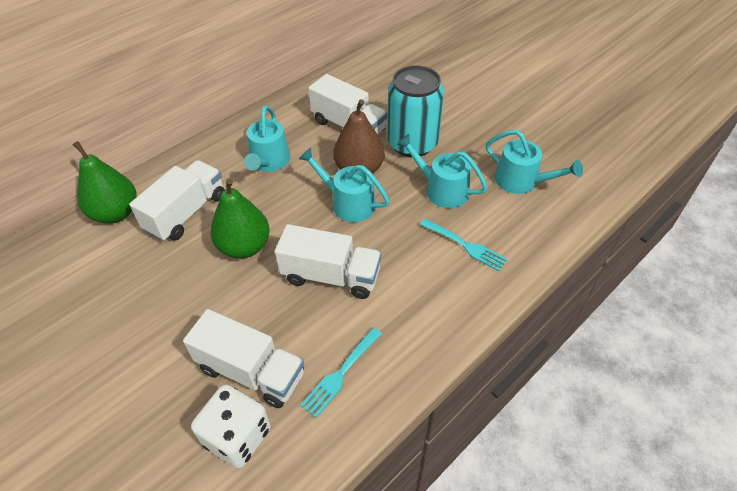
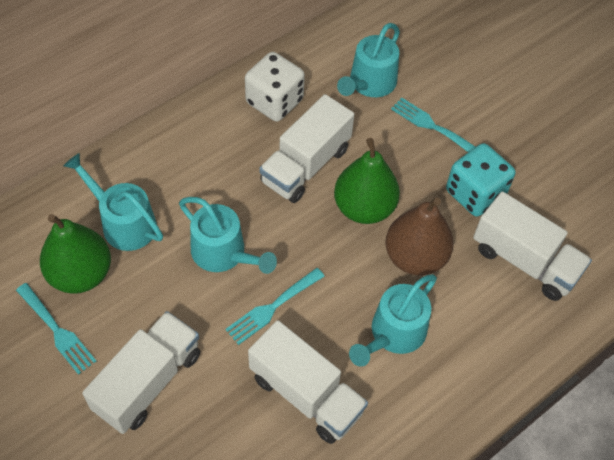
turquoise can: 1 -> 0
turquoise dice: 0 -> 1
turquoise fork: 2 -> 3

